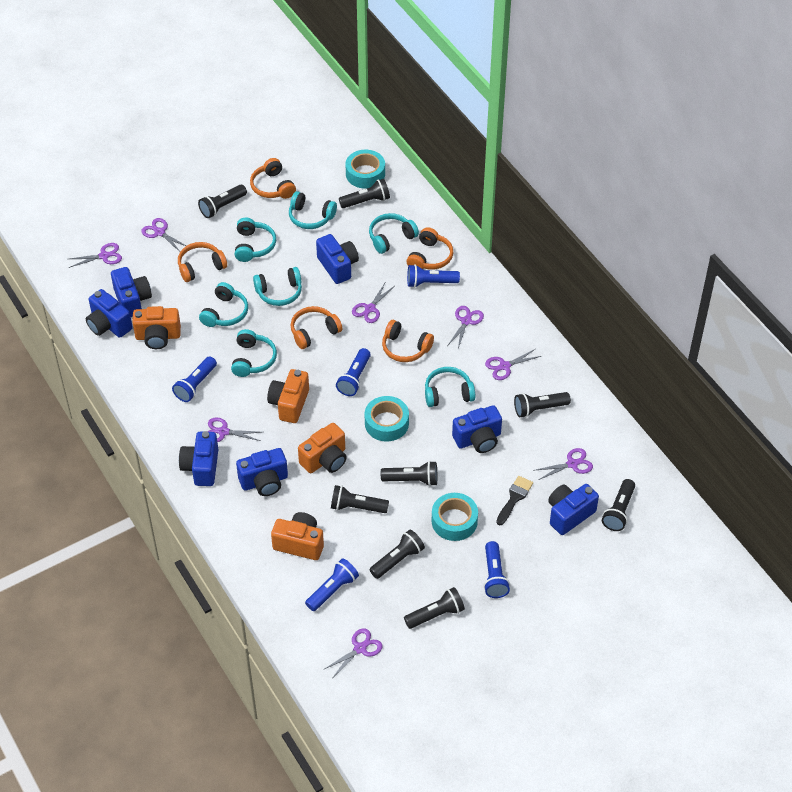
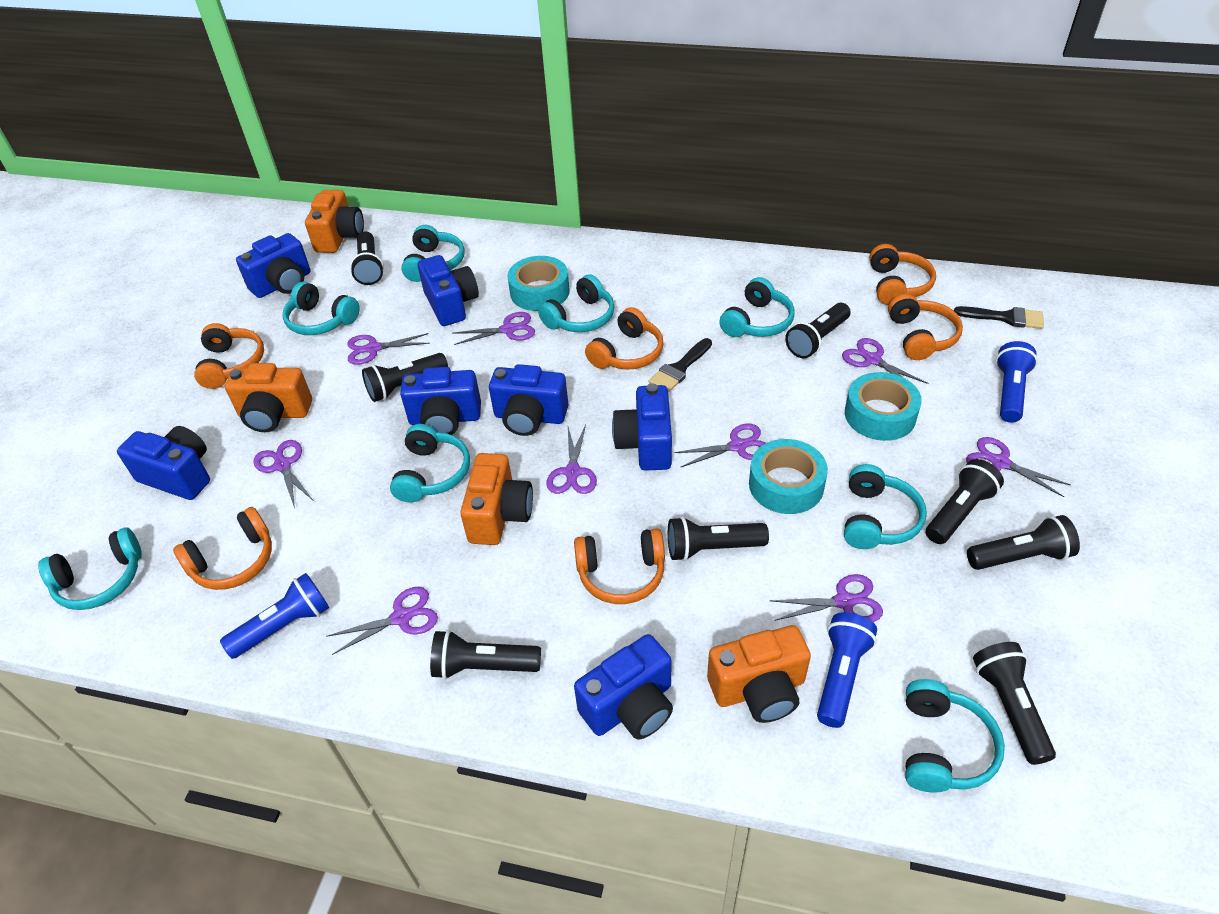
black brush: 1 -> 2
blue flashlight: 5 -> 3
orange headphones: 5 -> 6
purple scissors: 8 -> 9
turquoise headphones: 7 -> 8

